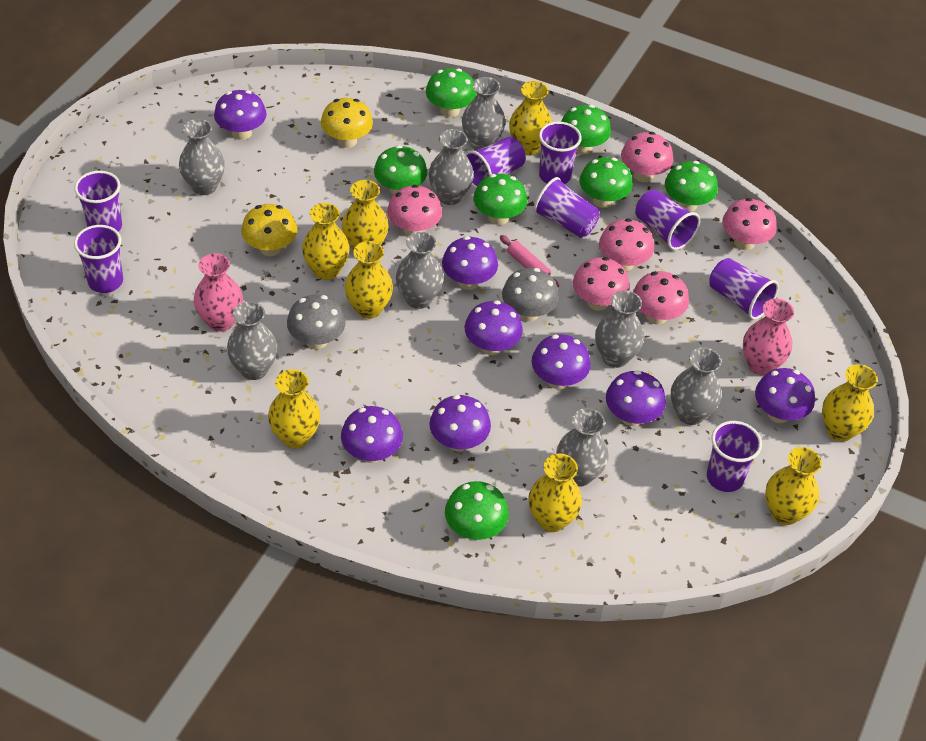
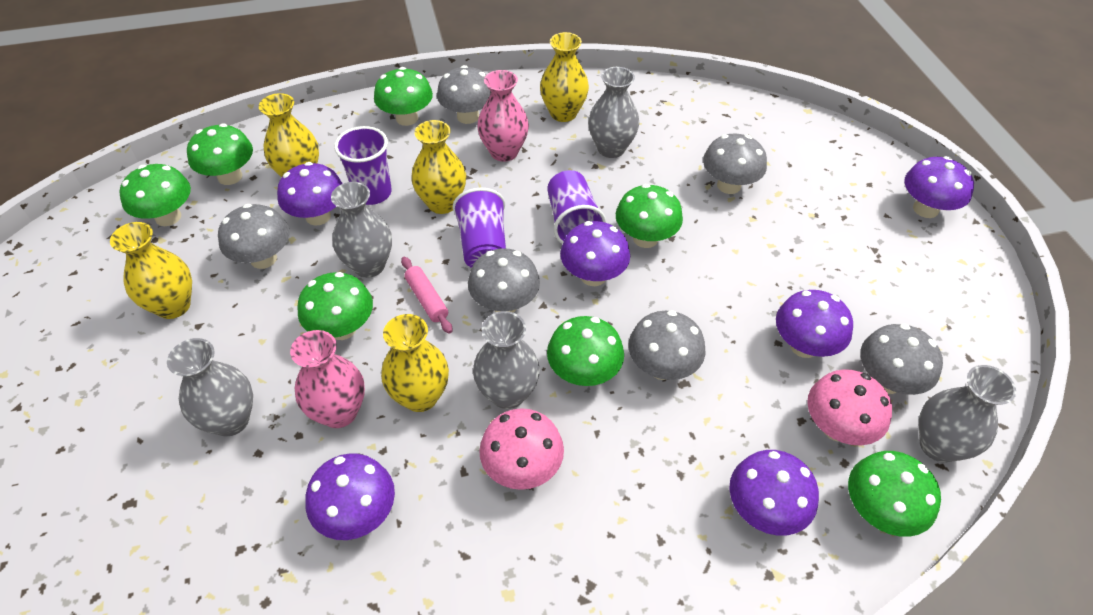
grey mushroom: 2 -> 6
grey vase: 8 -> 5
pink mushroom: 6 -> 2
purple cup: 8 -> 3
purple mushroom: 8 -> 6
yellow mushroom: 2 -> 0
yellow vase: 8 -> 5

